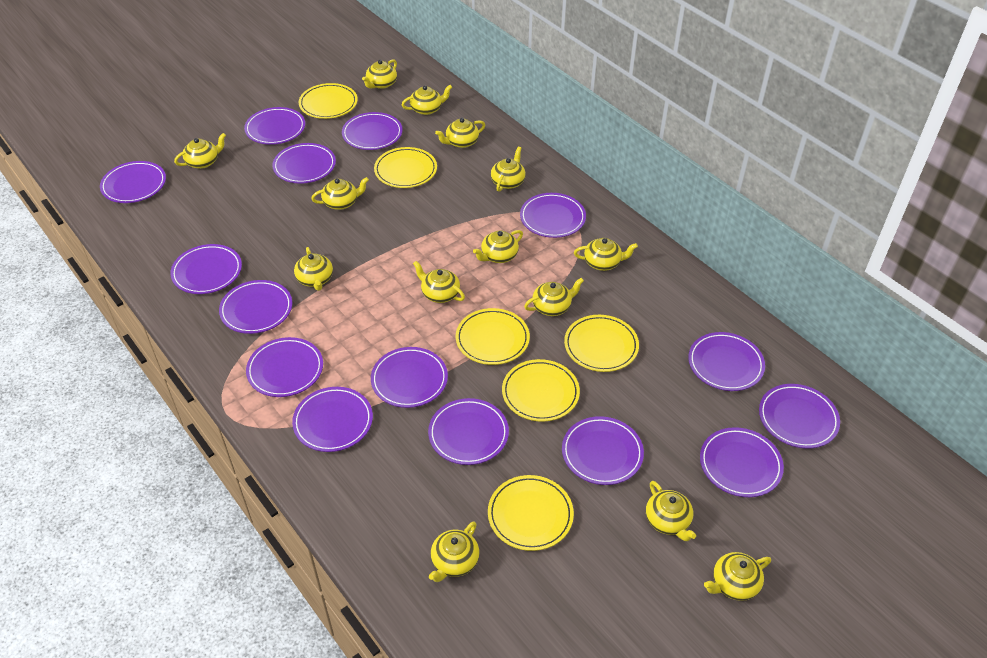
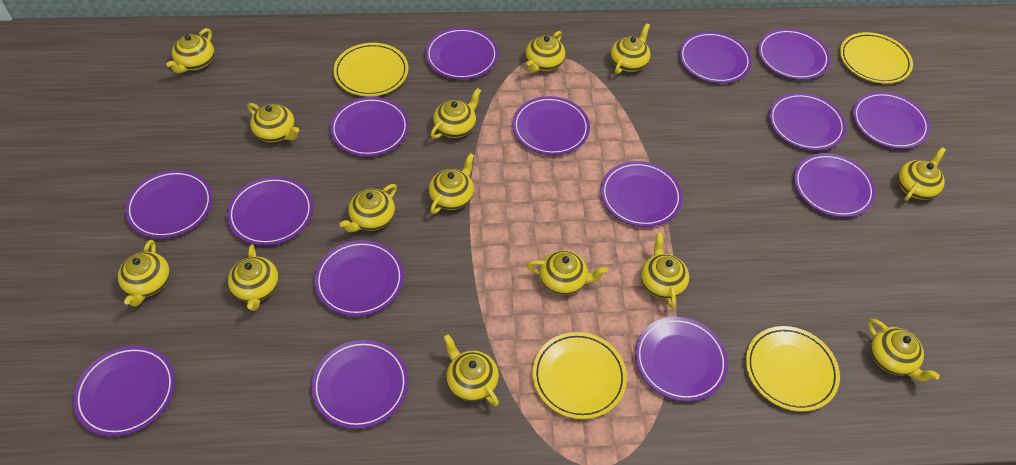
yellow plate: 6 -> 4

